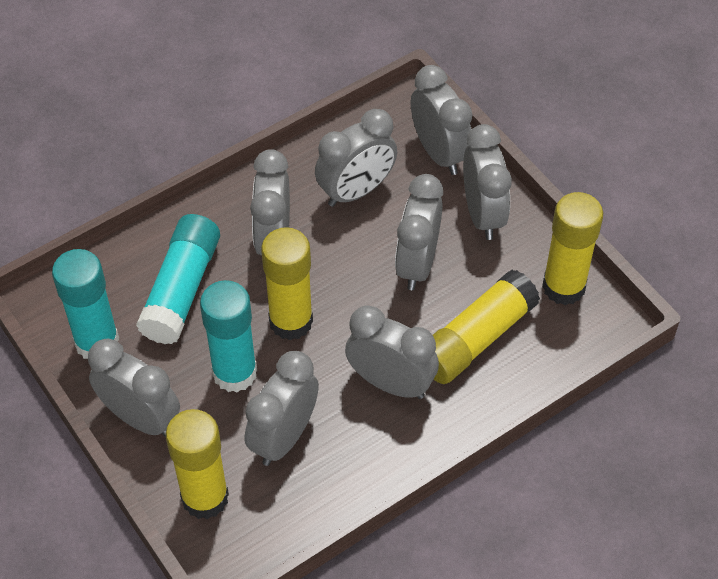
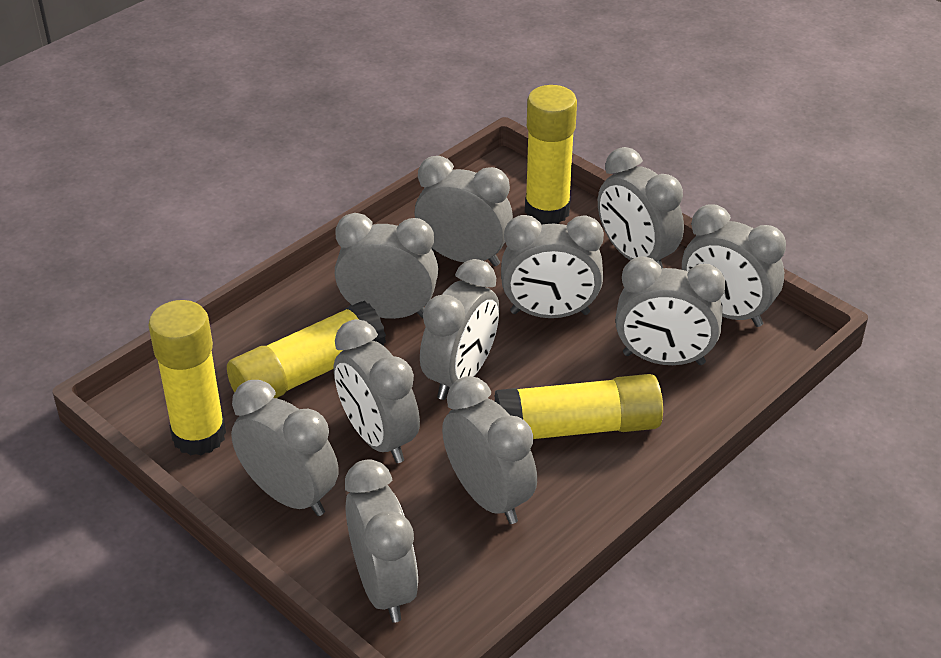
grey clock: 8 -> 11
turquoise glue stick: 3 -> 0

